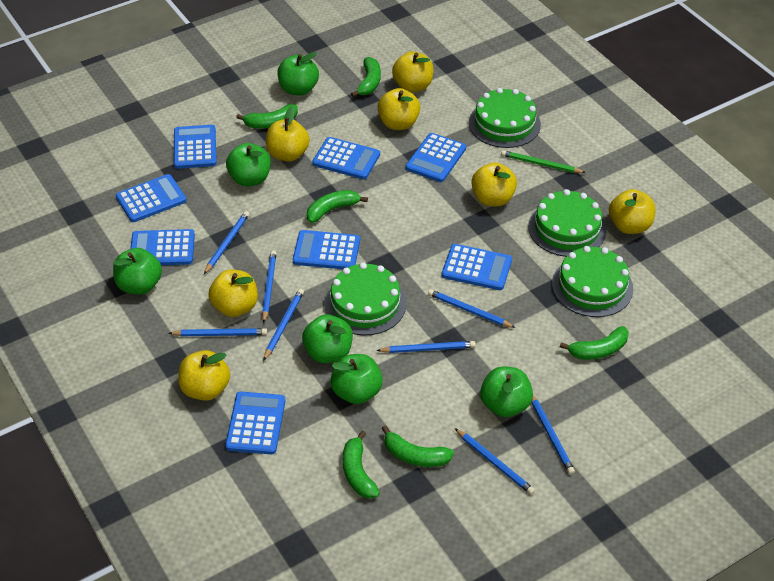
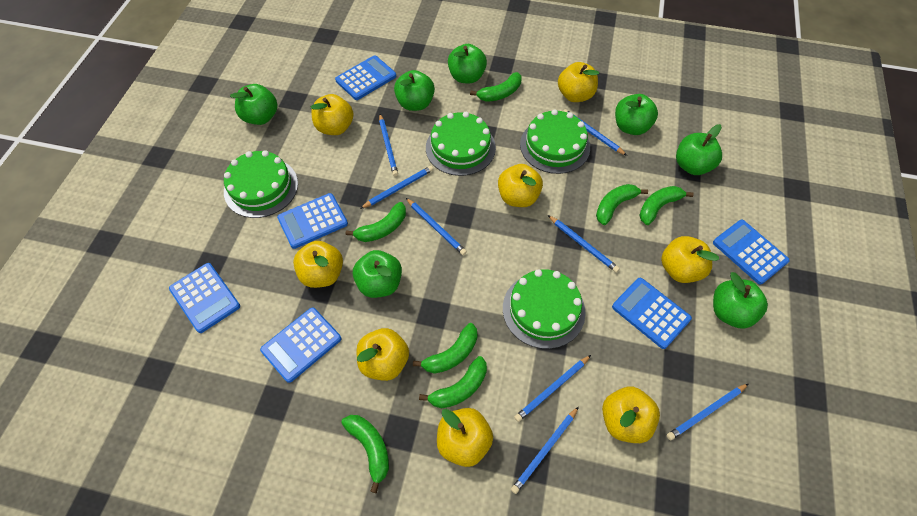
blue calculator: 8 -> 6
green apple: 6 -> 7
green banana: 6 -> 7
green pencil: 1 -> 0
yellow apple: 7 -> 8

